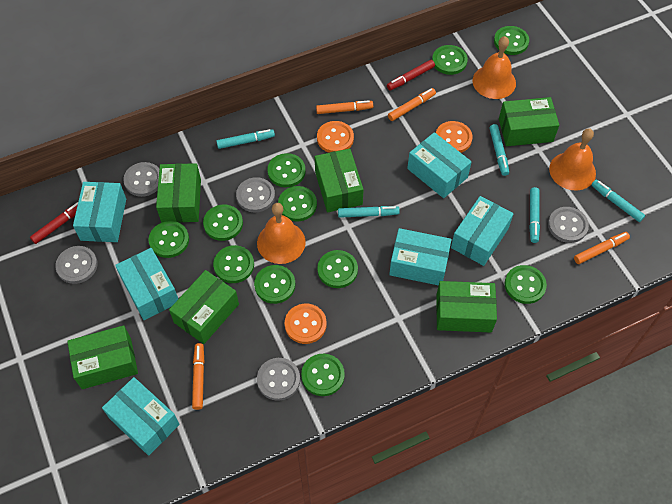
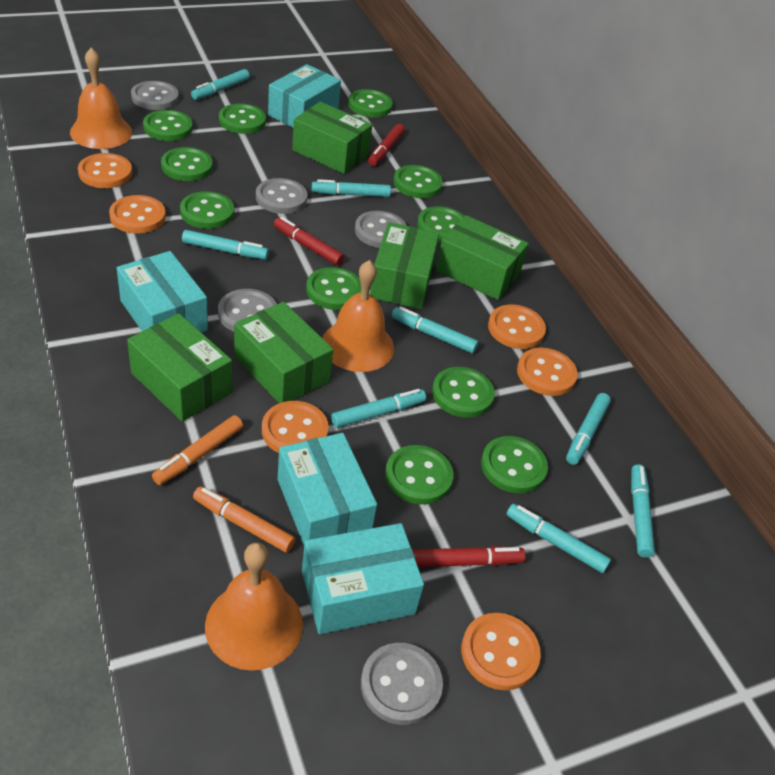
green box: 6 -> 5
orange button: 3 -> 6
orange marker: 4 -> 2
red marker: 2 -> 3
turquoise box: 6 -> 4
turquoise marker: 5 -> 8

